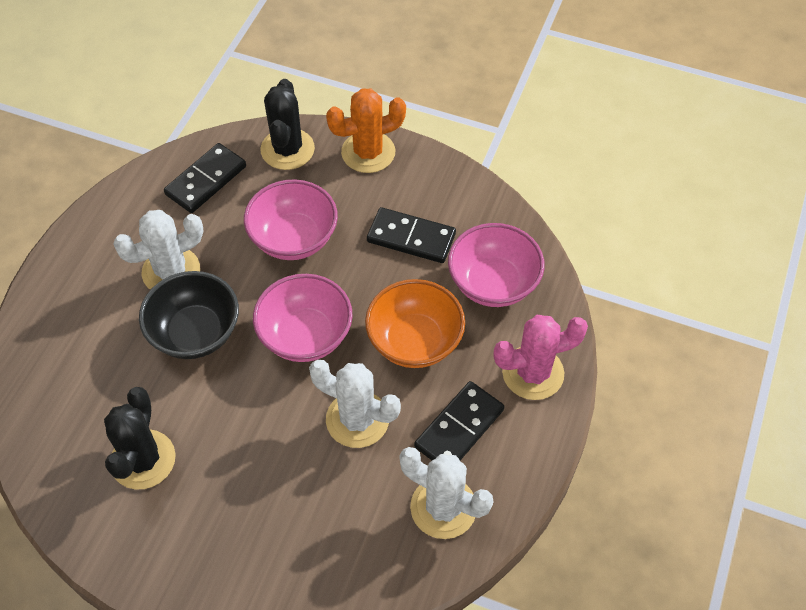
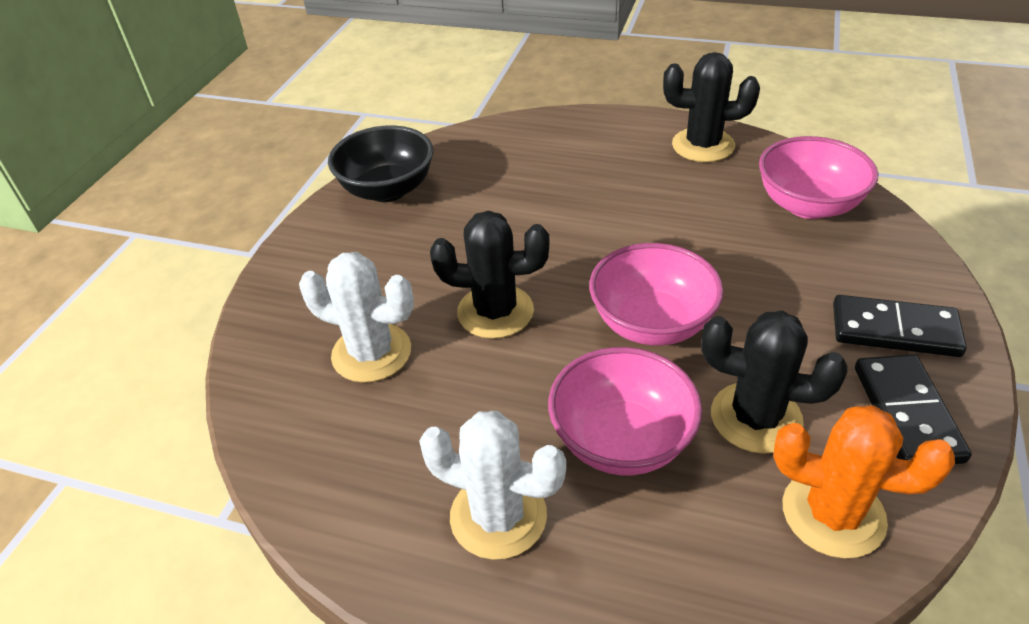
black cactus: 2 -> 3
black domino: 3 -> 2
orange bowl: 1 -> 0
pink cactus: 1 -> 0
white cactus: 3 -> 2

